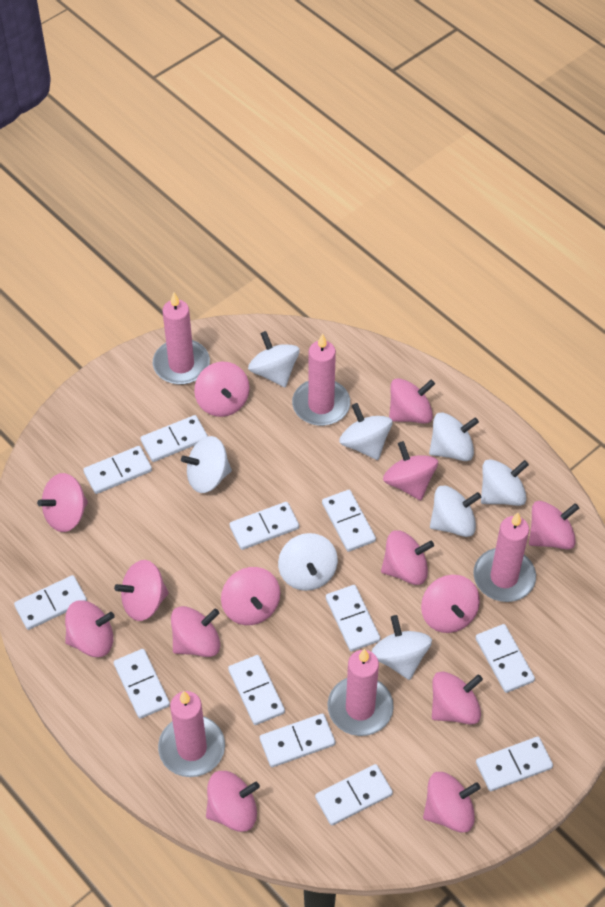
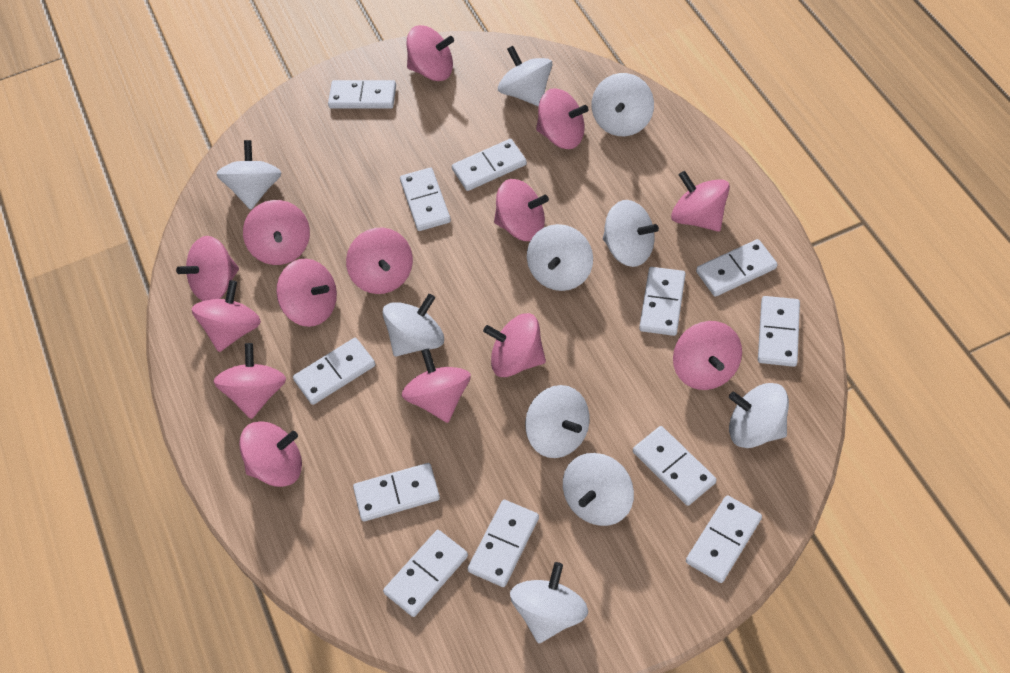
pink candle: 5 -> 0
white spinning top: 8 -> 10

